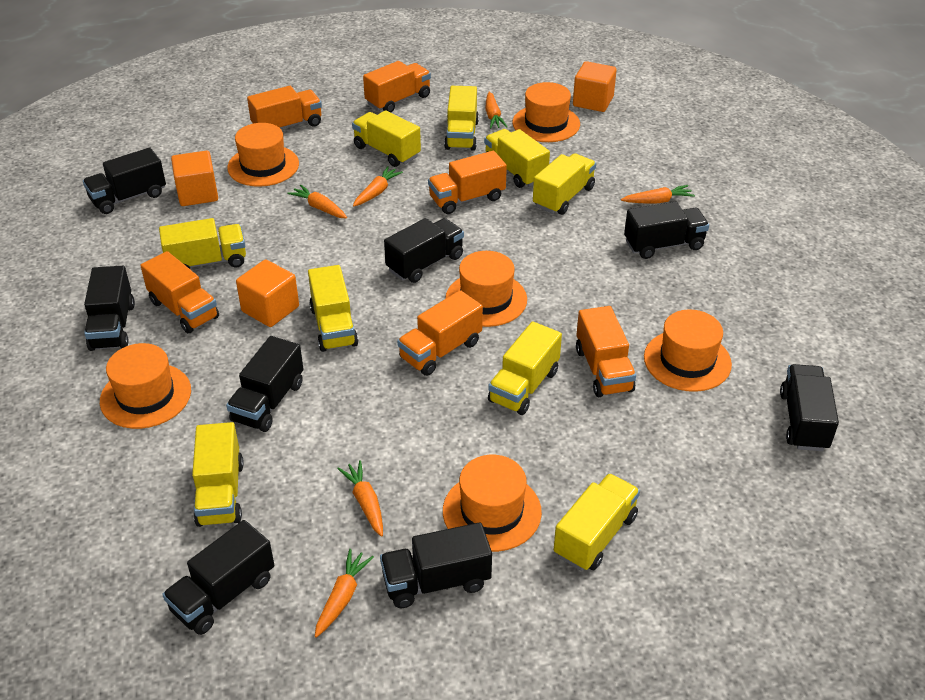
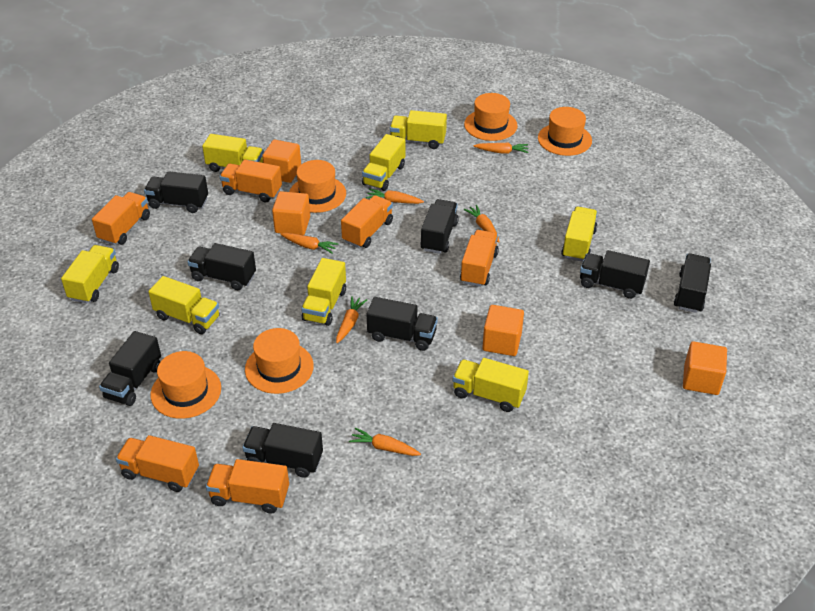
orange cube: 3 -> 4
orange hat: 6 -> 5
yellow truck: 9 -> 8

